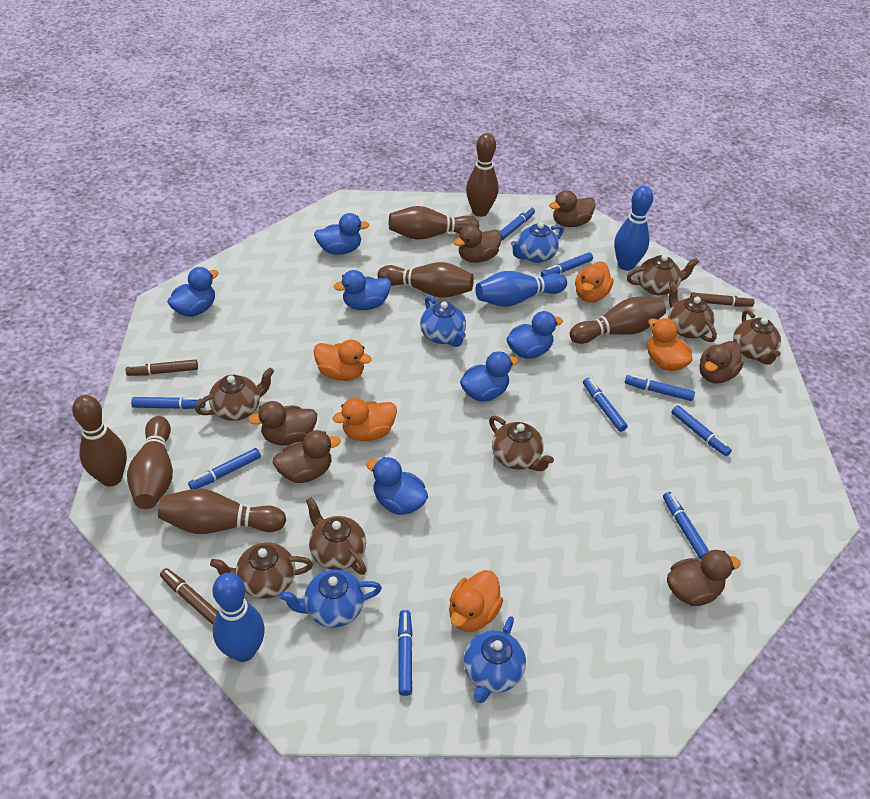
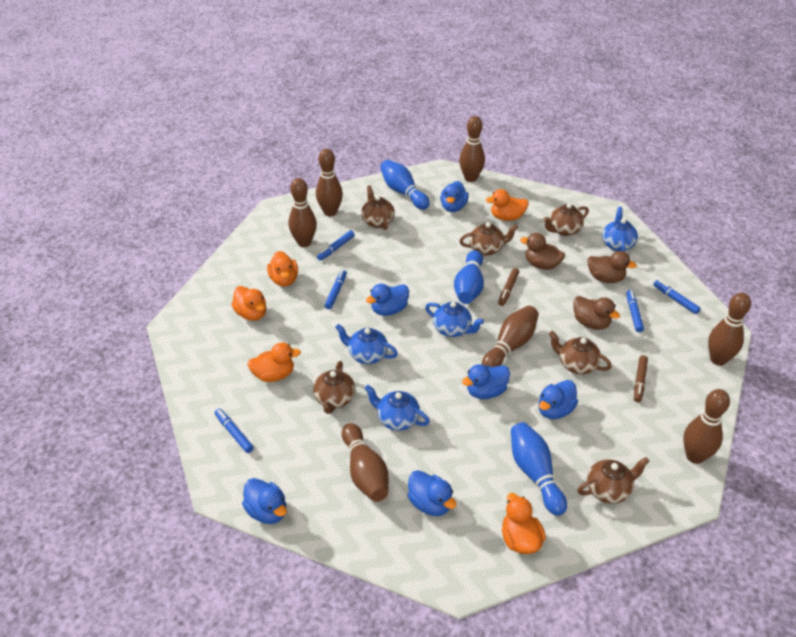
blue marker: 9 -> 5
brown duck: 6 -> 3
brown marker: 3 -> 2
brown teapot: 7 -> 6

